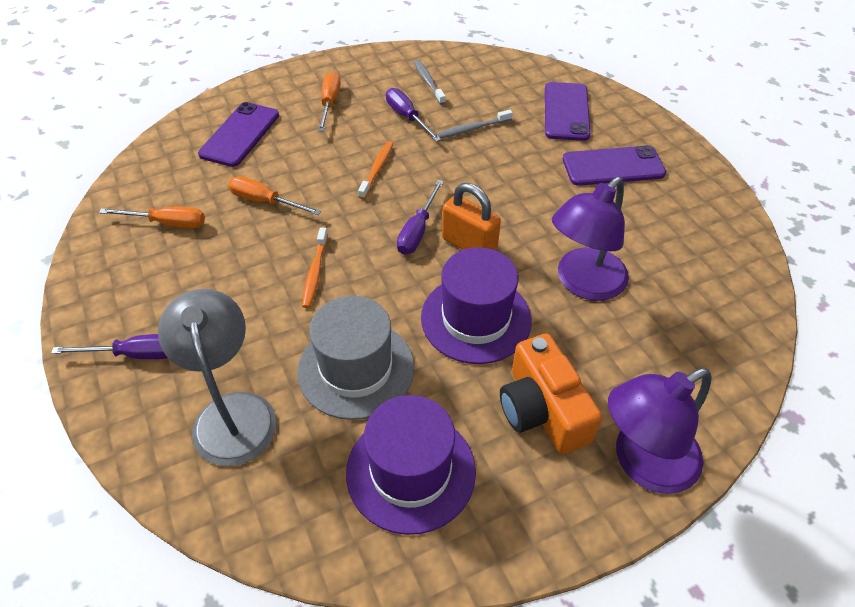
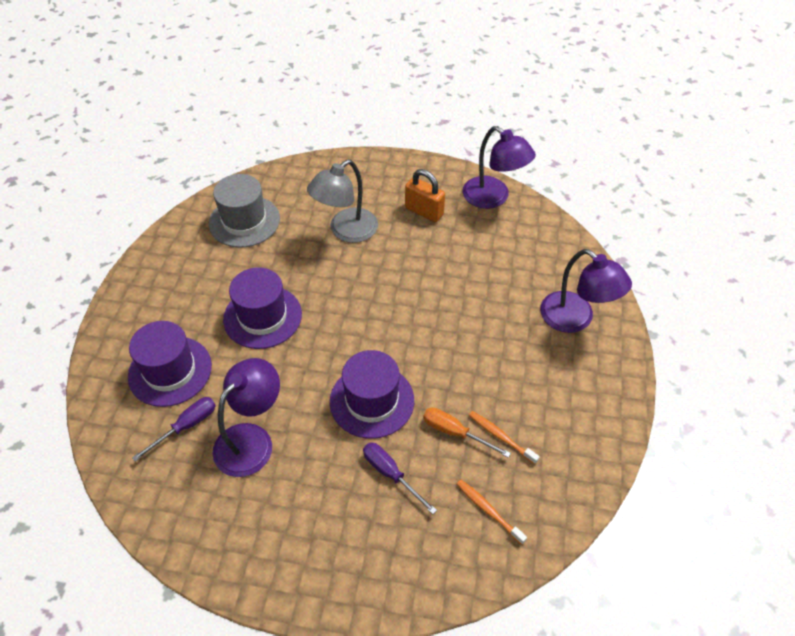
grey toothbrush: 2 -> 0
orange camera: 1 -> 0
orange screwdriver: 3 -> 1
purple hat: 2 -> 3
purple lamp: 2 -> 3
purple phone: 3 -> 0
purple screwdriver: 3 -> 2

